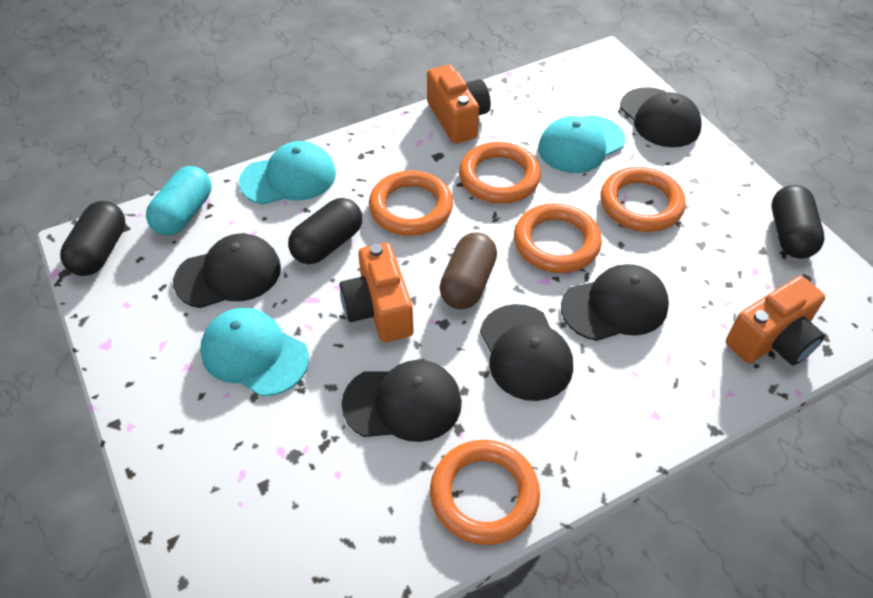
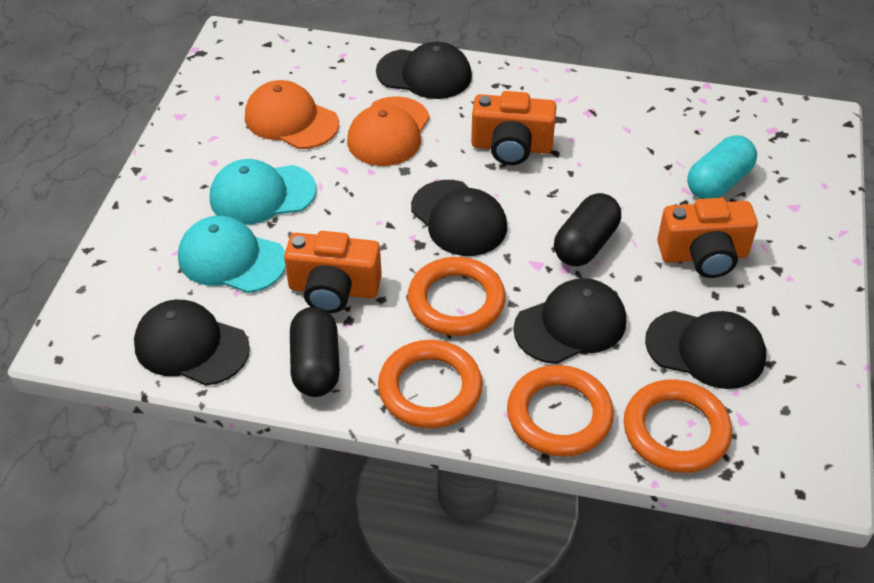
black capsule: 3 -> 2
brown capsule: 1 -> 0
orange cap: 0 -> 2
orange ring: 5 -> 4
turquoise cap: 3 -> 2

